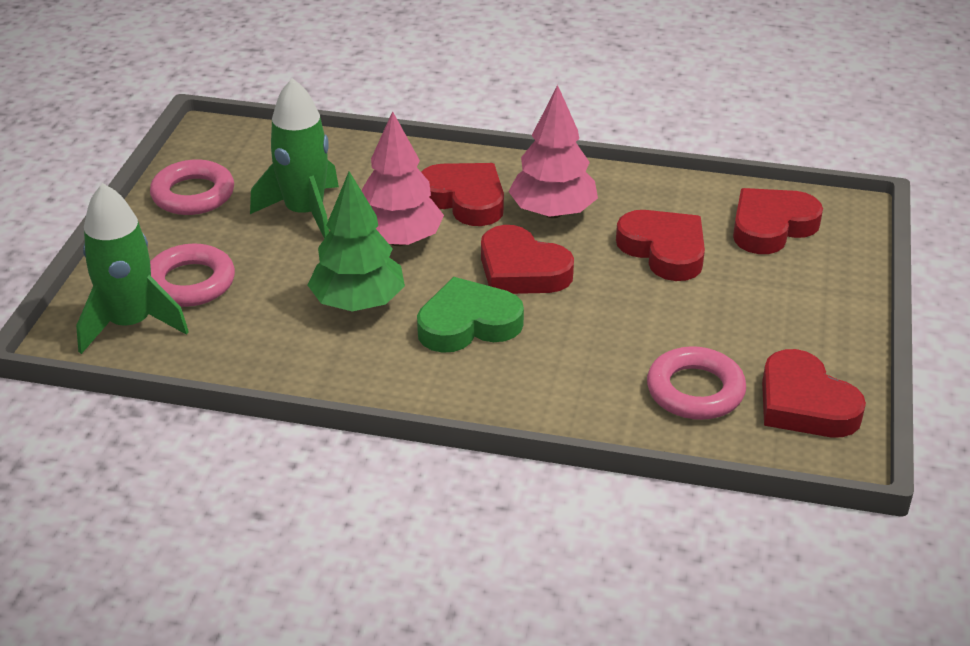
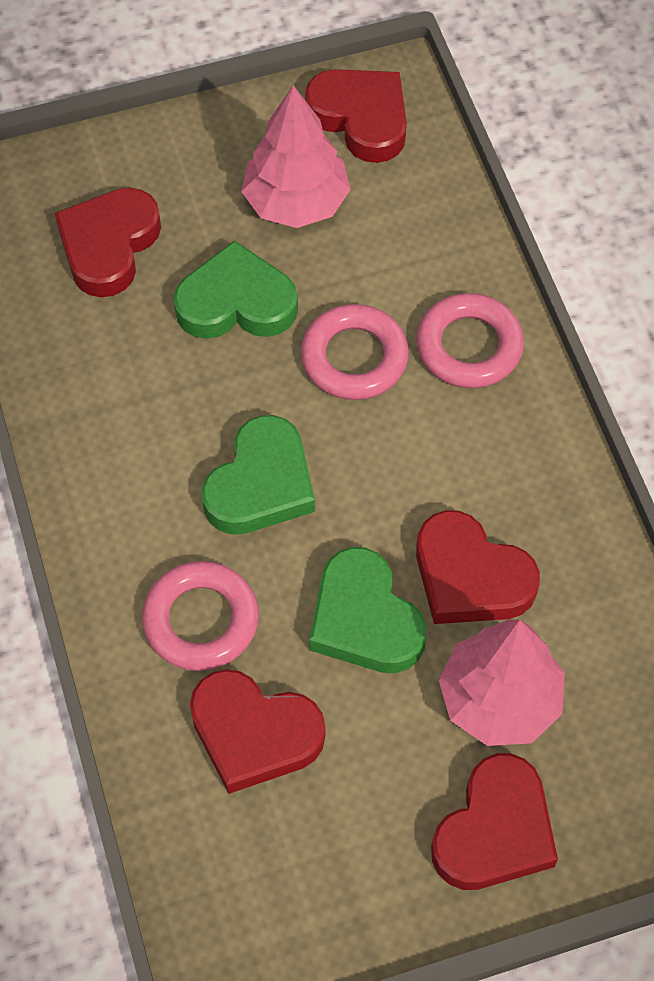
green heart: 1 -> 3
green rocket: 2 -> 0
green tree: 1 -> 0

